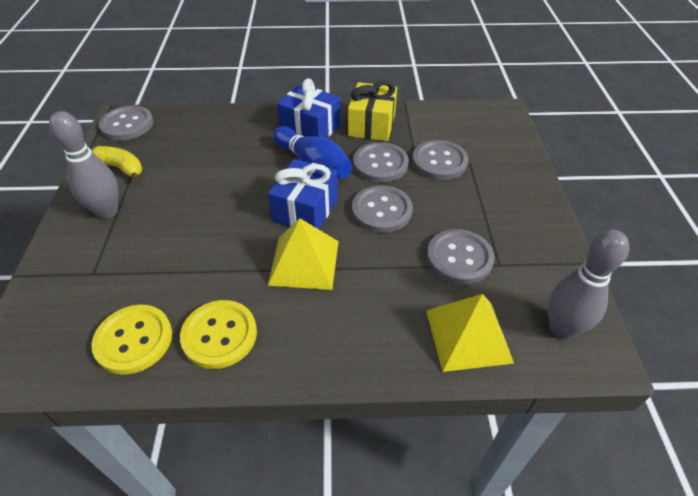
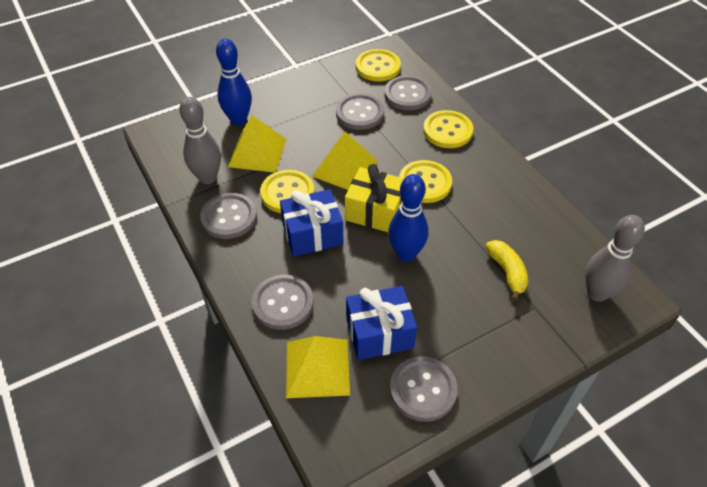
blue bowling pin: 1 -> 2
yellow button: 2 -> 4
yellow pyramid: 2 -> 3

